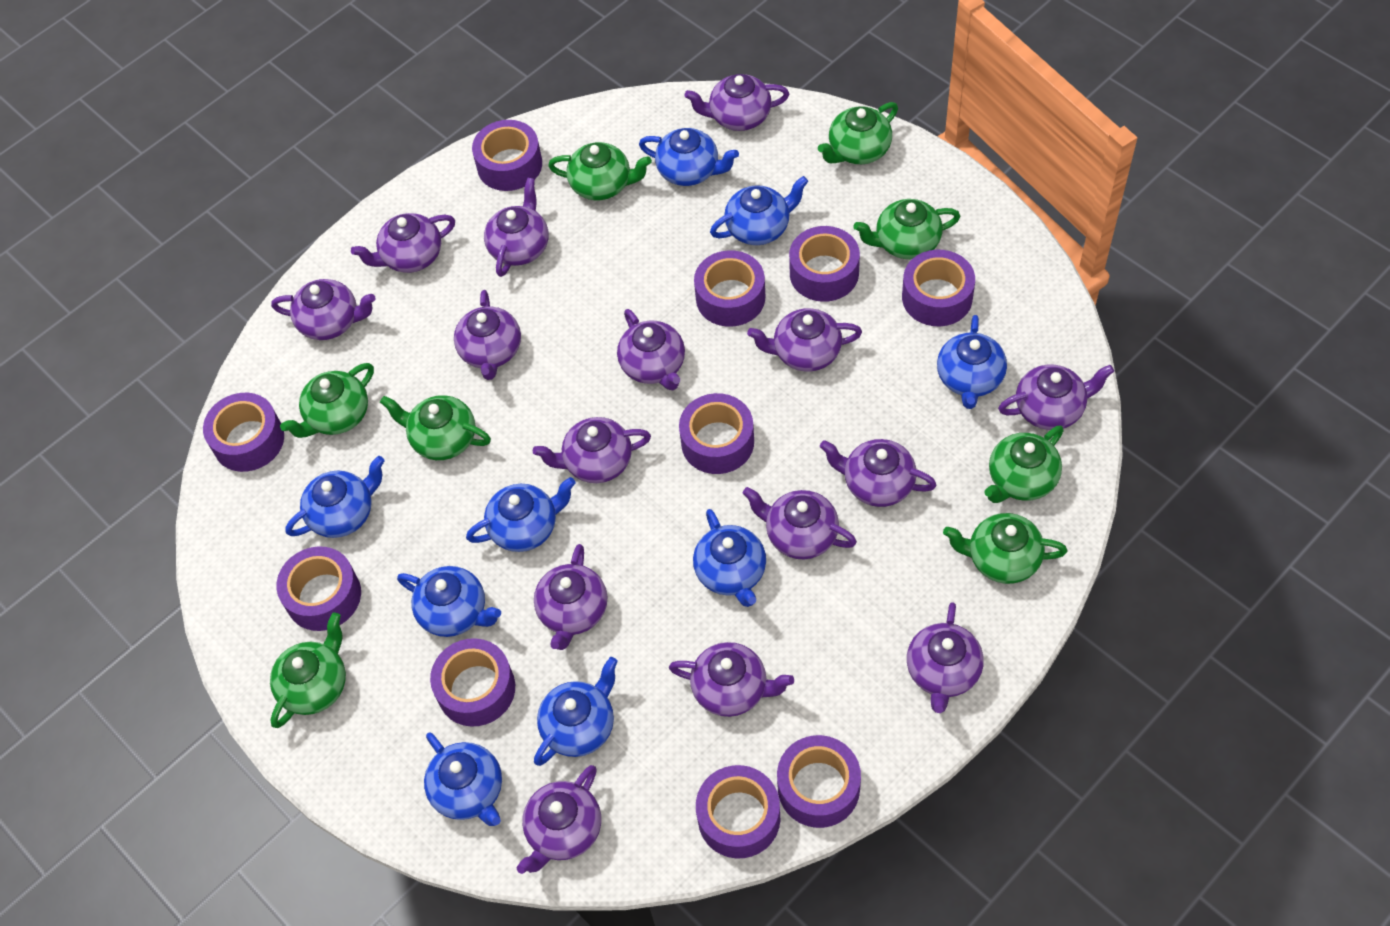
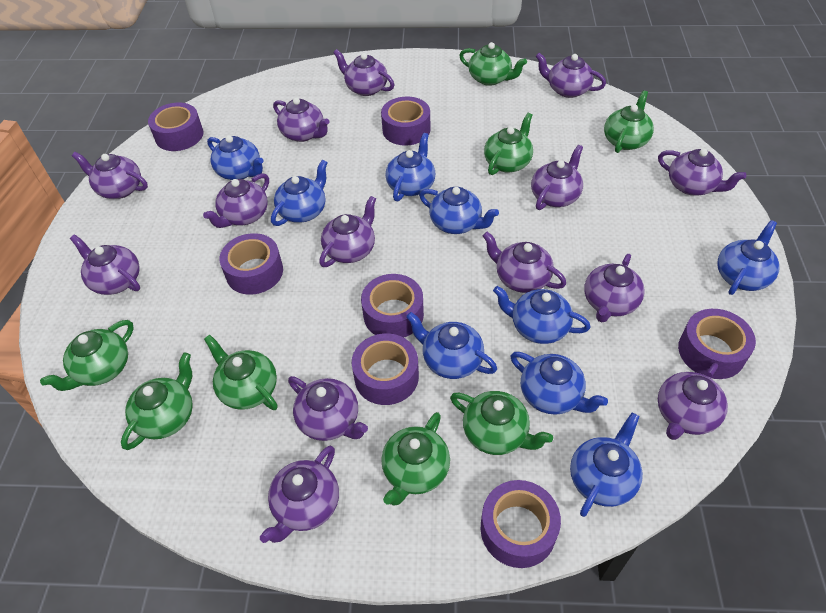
purple tape: 10 -> 7
purple teapot: 15 -> 14

